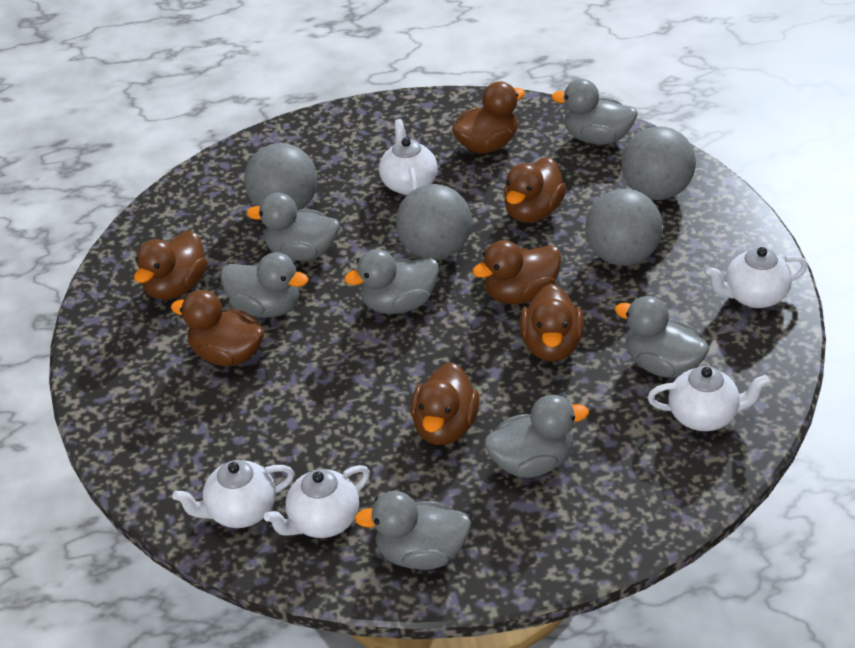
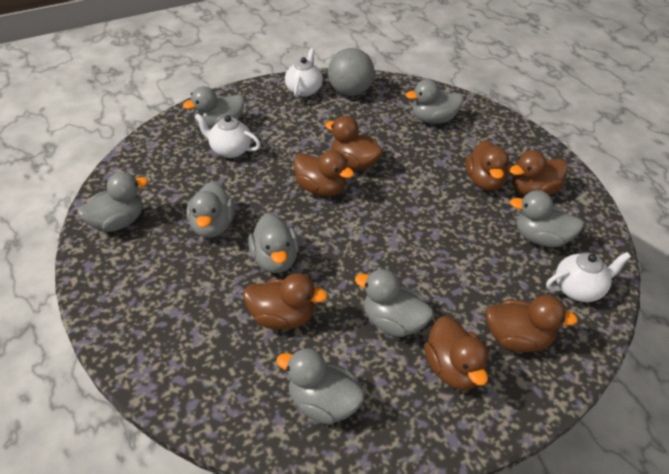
grey ball: 4 -> 1
grey duck: 7 -> 8
white teapot: 5 -> 3

